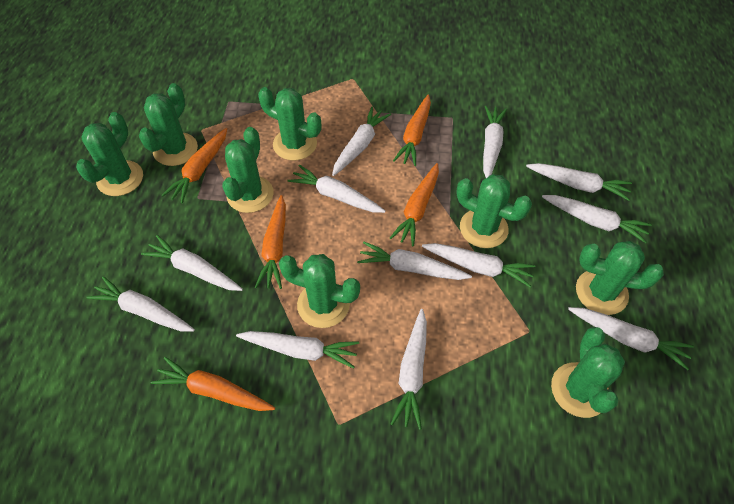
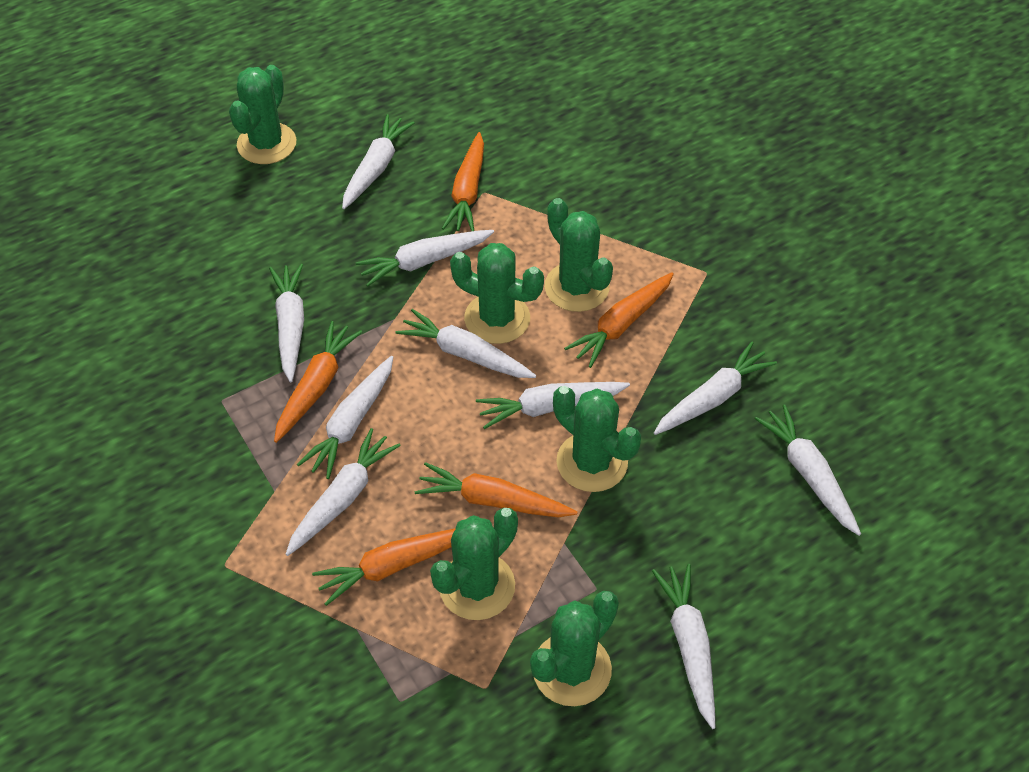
green cactus: 8 -> 6
white carrot: 12 -> 10

